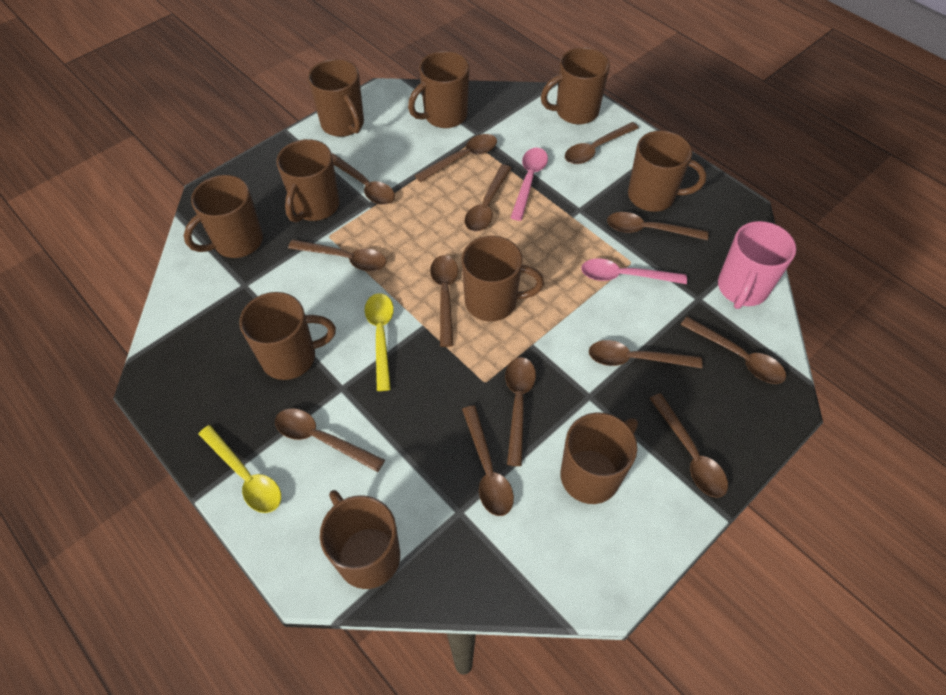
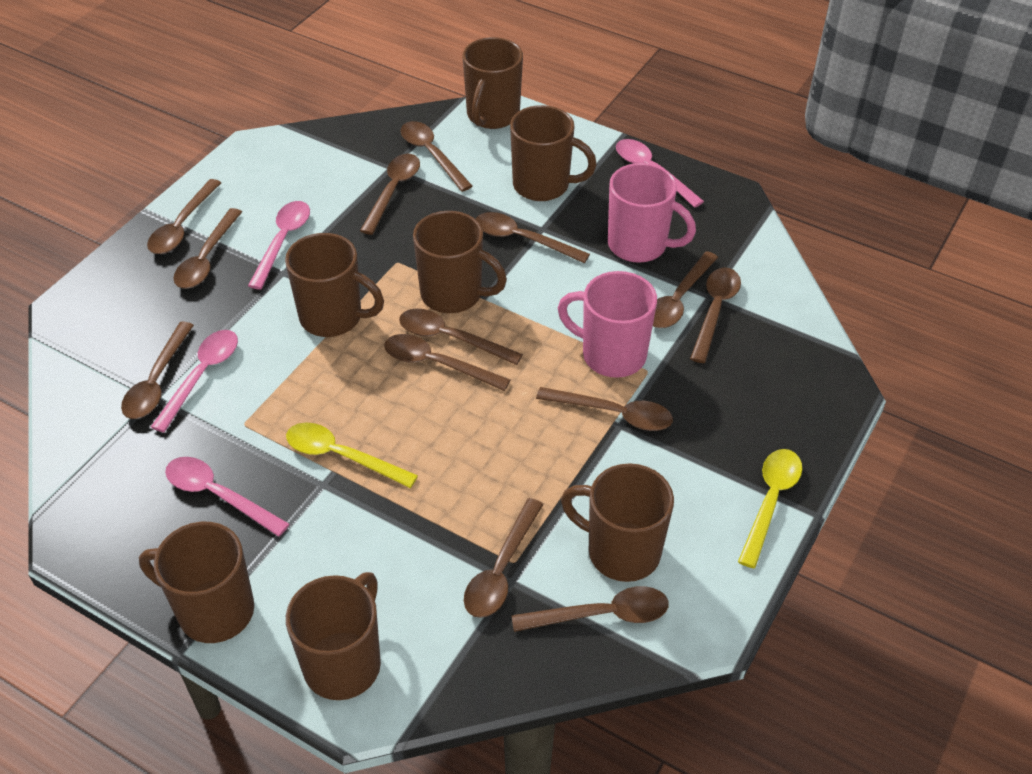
brown mug: 10 -> 7
pink mug: 1 -> 2
pink spoon: 2 -> 4

